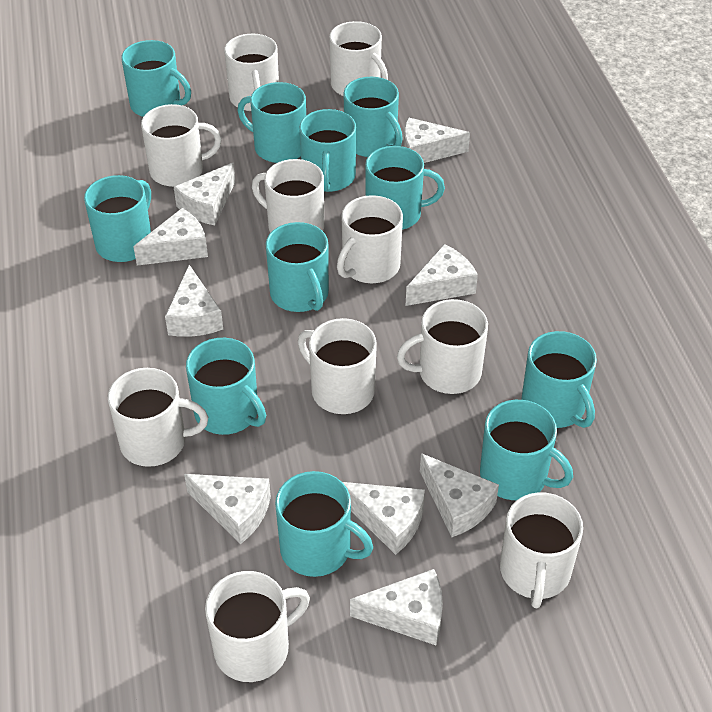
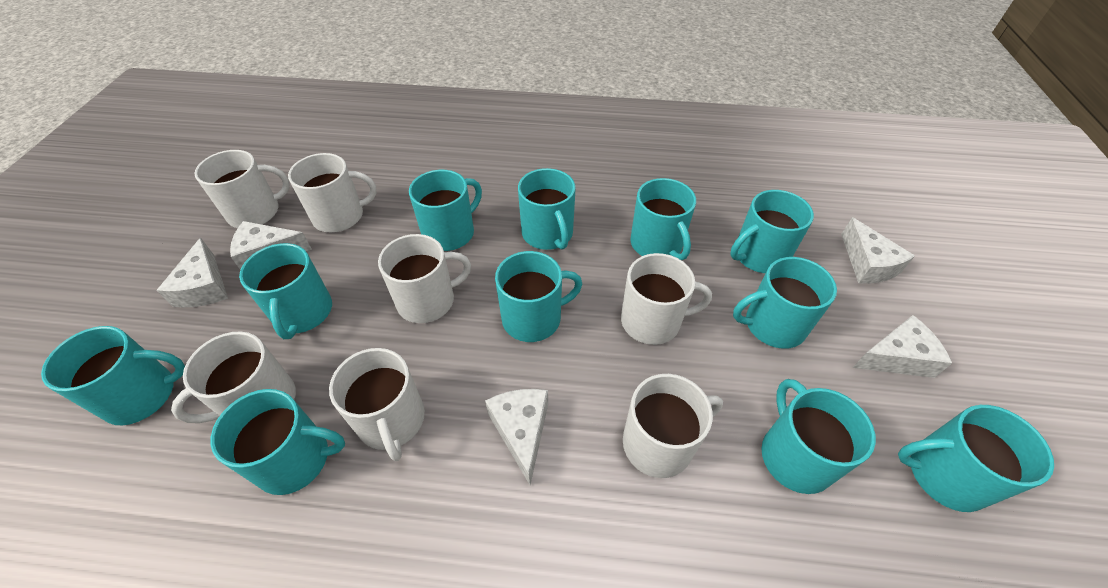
white cheese: 9 -> 5
white mug: 10 -> 7

